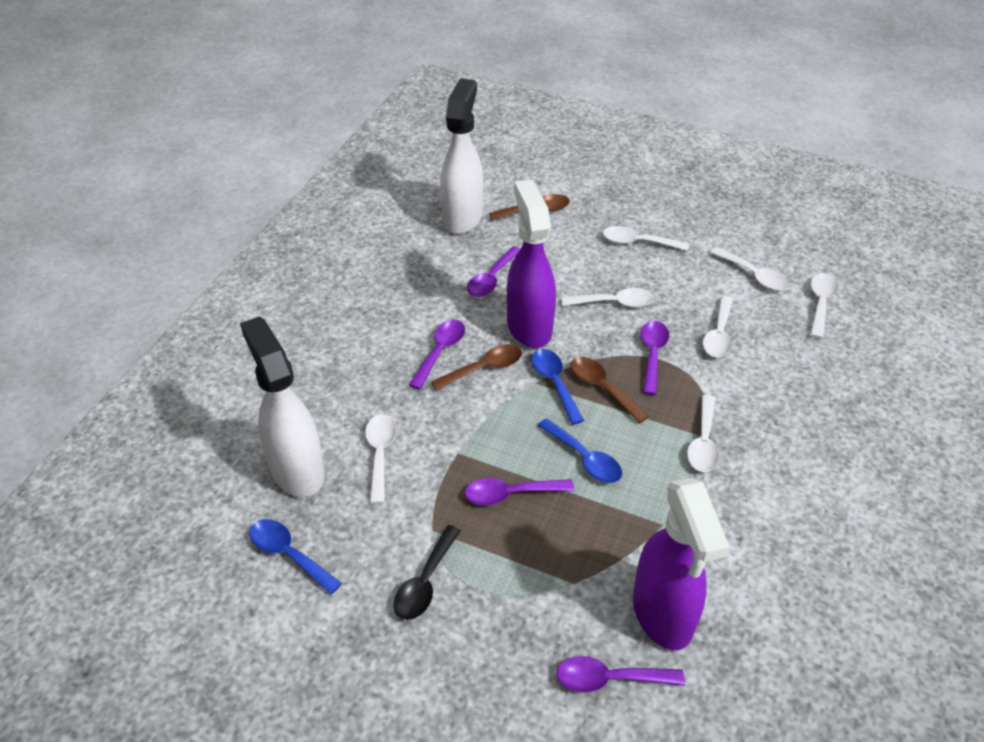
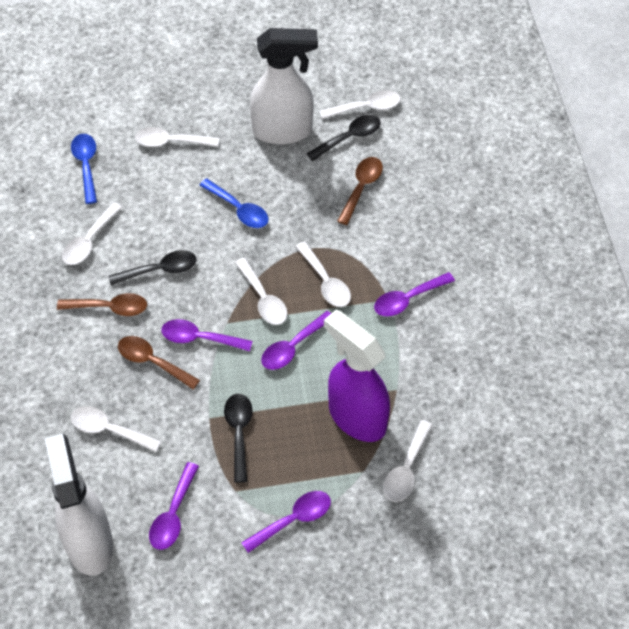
black spoon: 1 -> 3
blue spoon: 3 -> 2
purple spray bottle: 2 -> 1

